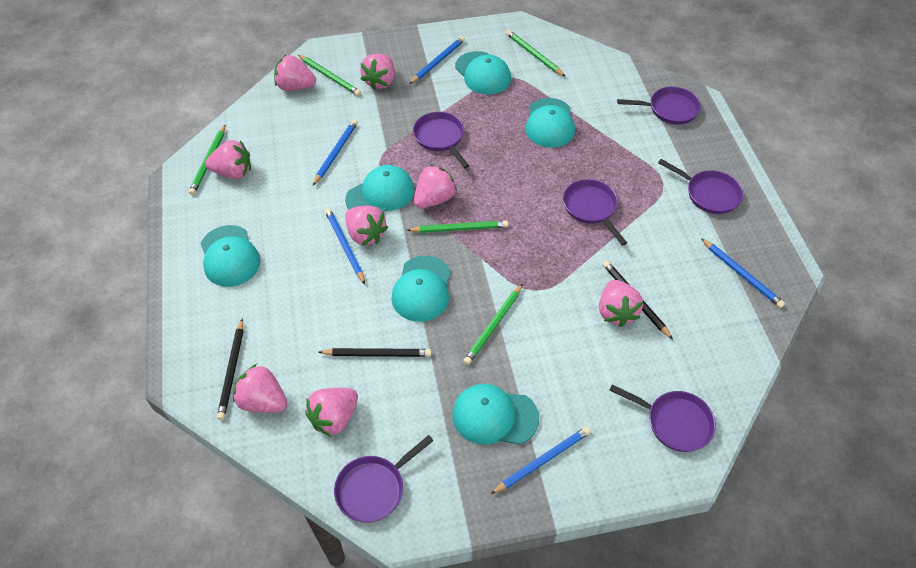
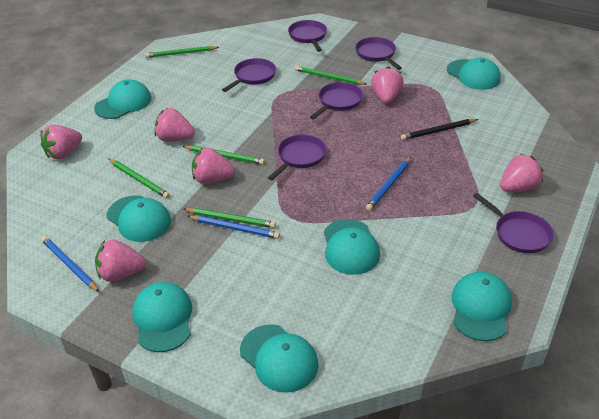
black pencil: 3 -> 1
blue pencil: 5 -> 3
pink strawberry: 8 -> 6
turquoise cap: 6 -> 7

